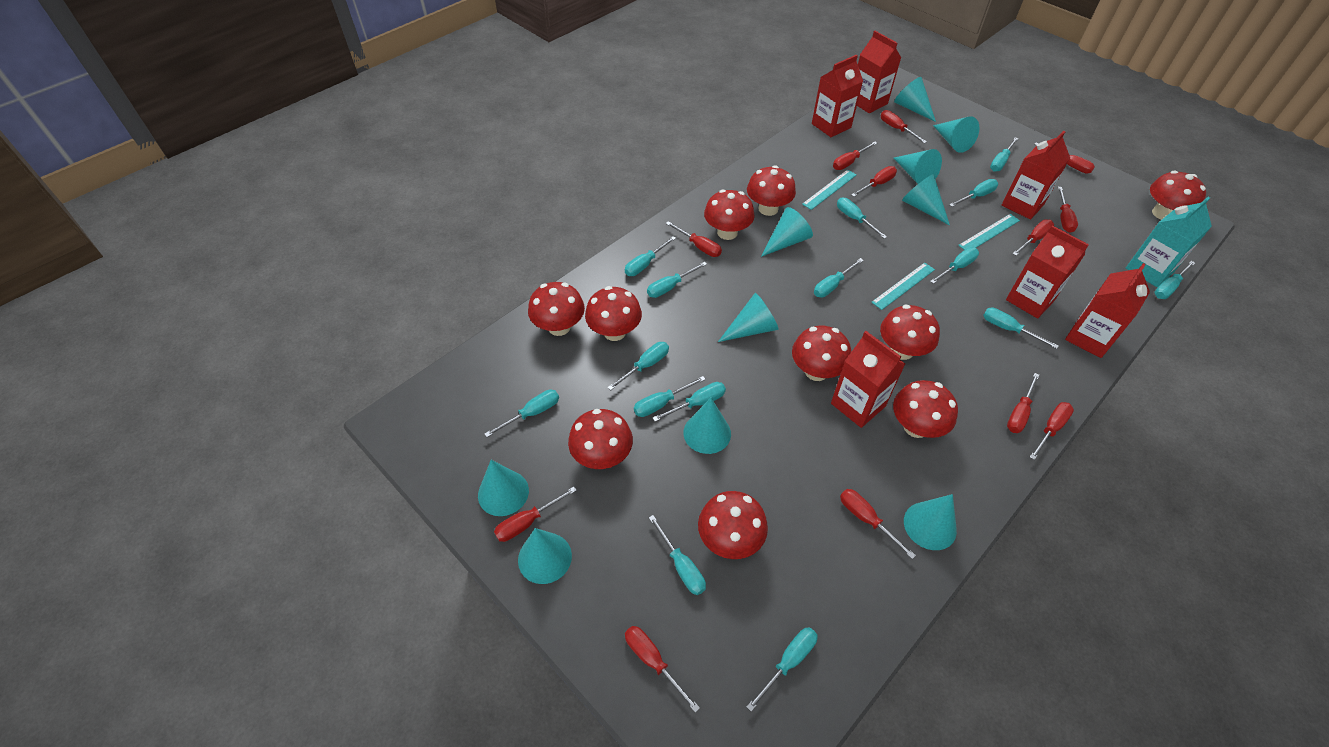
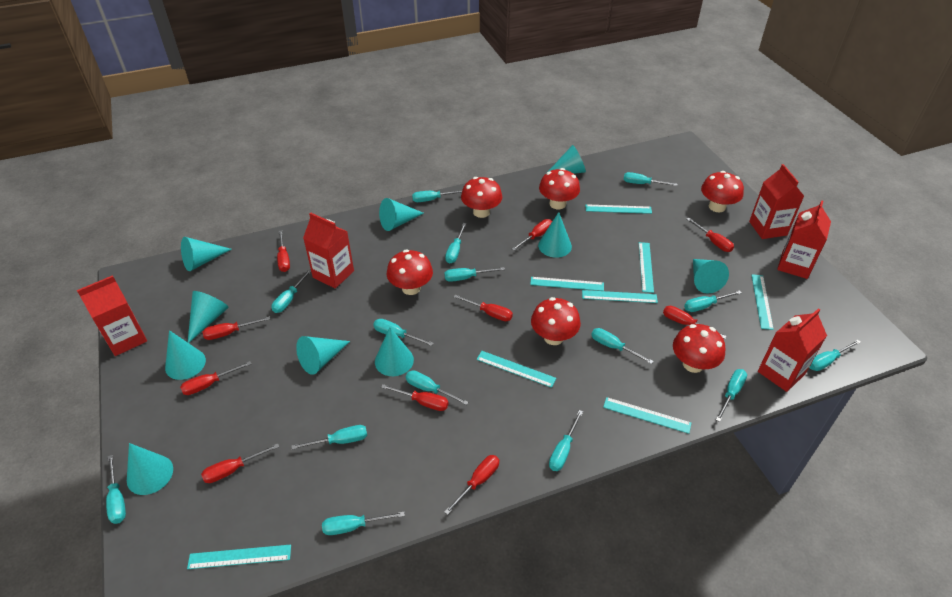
red carton: 6 -> 5
red mushroom: 10 -> 6
red screwdriver: 12 -> 10
turquoise carton: 1 -> 0
turquoise ruler: 3 -> 8

